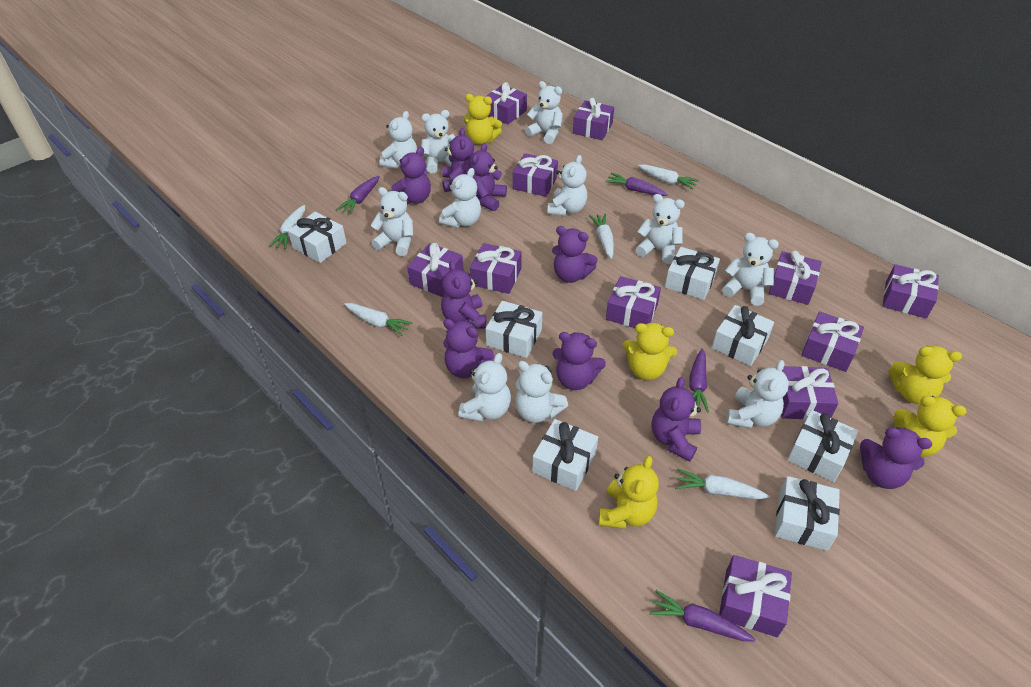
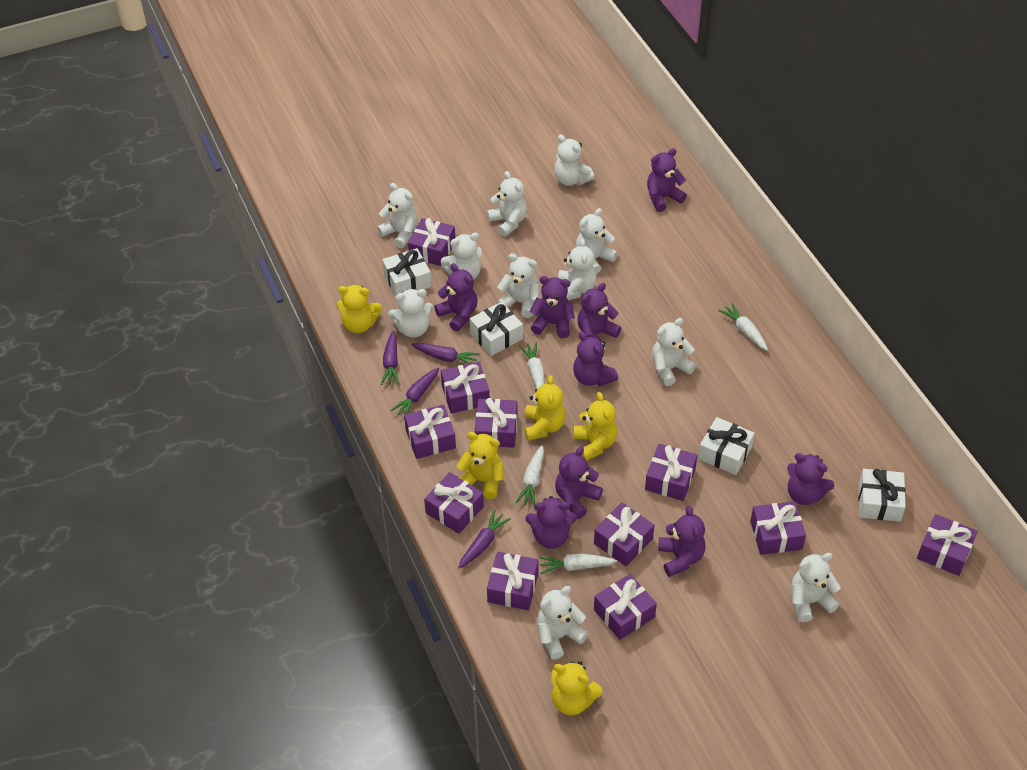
white carrot: 5 -> 4
white gift: 7 -> 4

